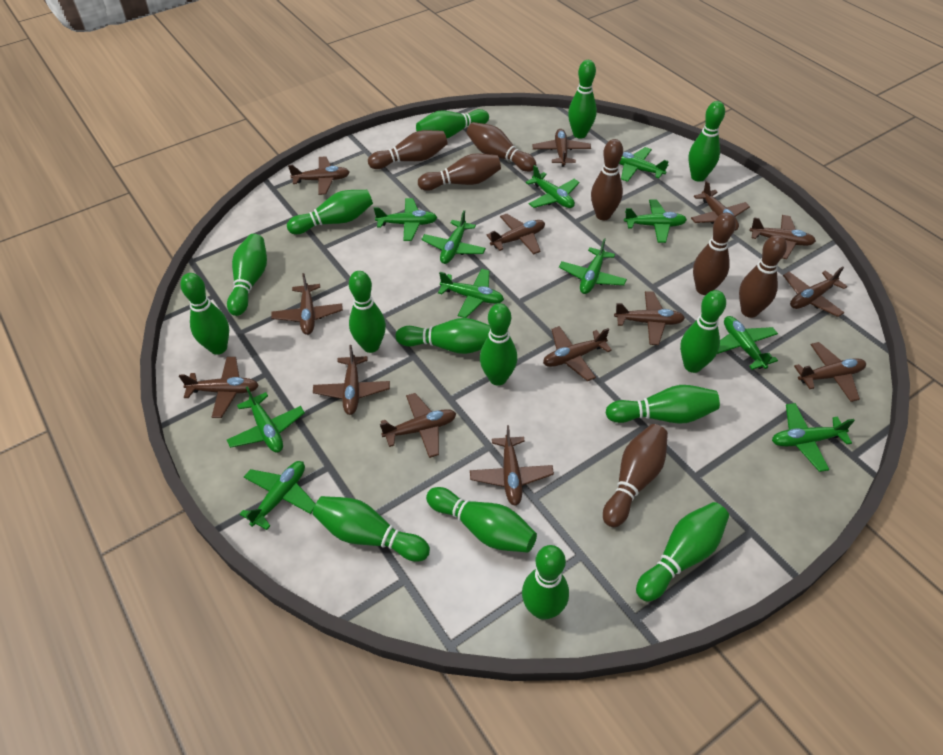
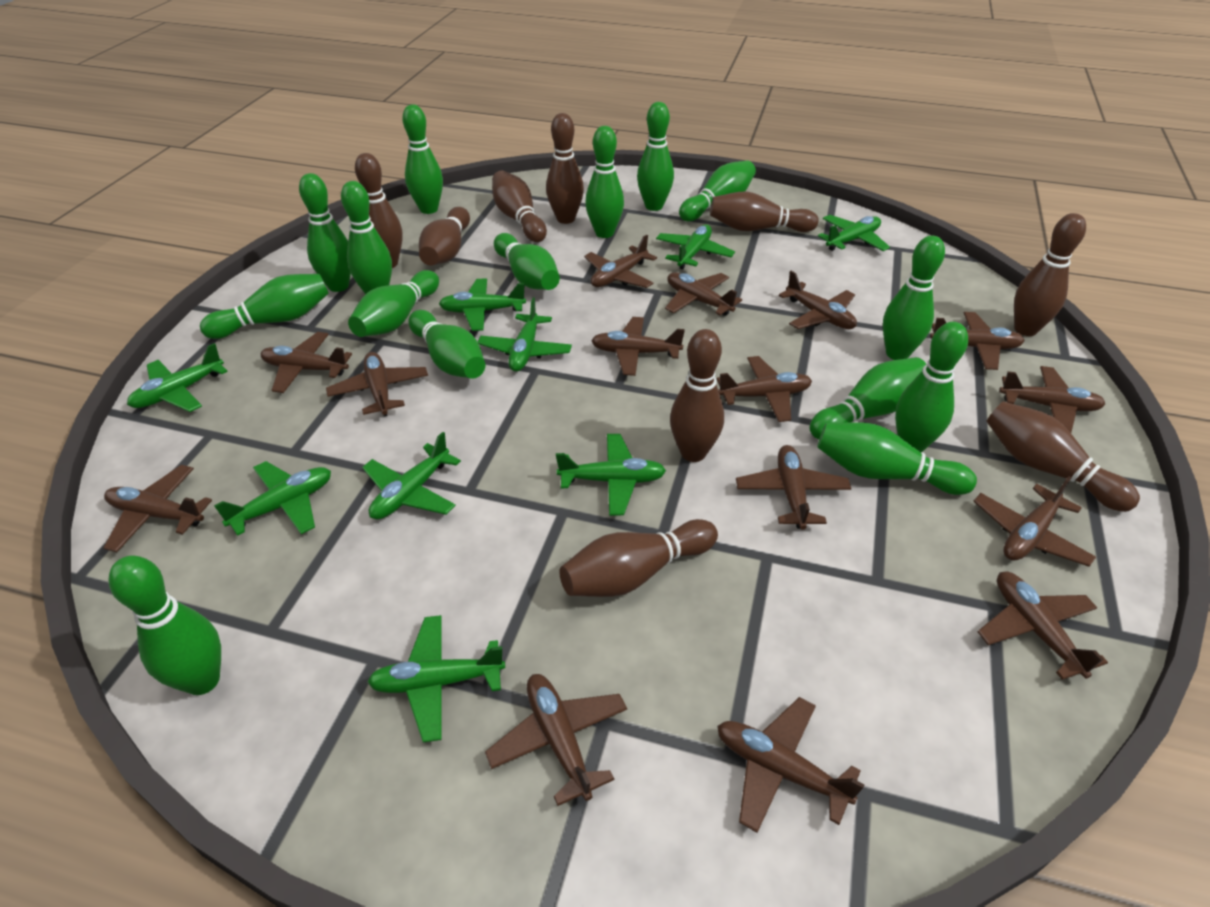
brown bowling pin: 7 -> 9
brown plane: 14 -> 15
green plane: 11 -> 9

